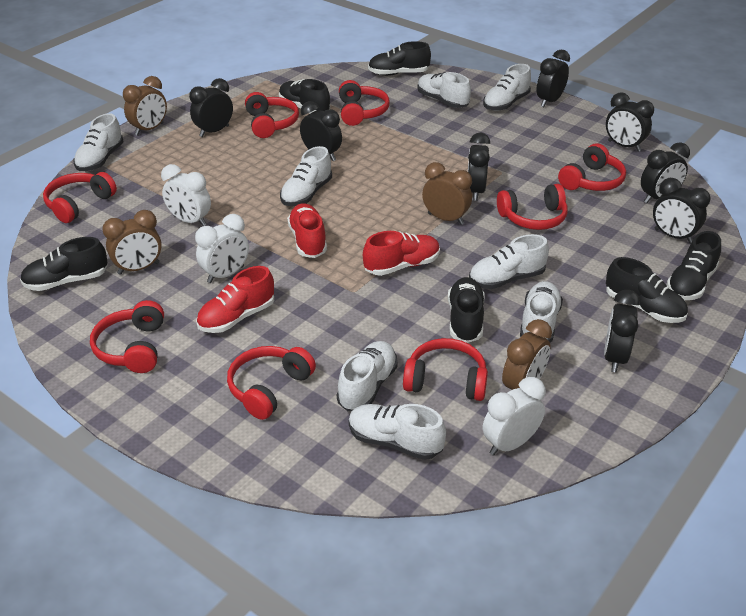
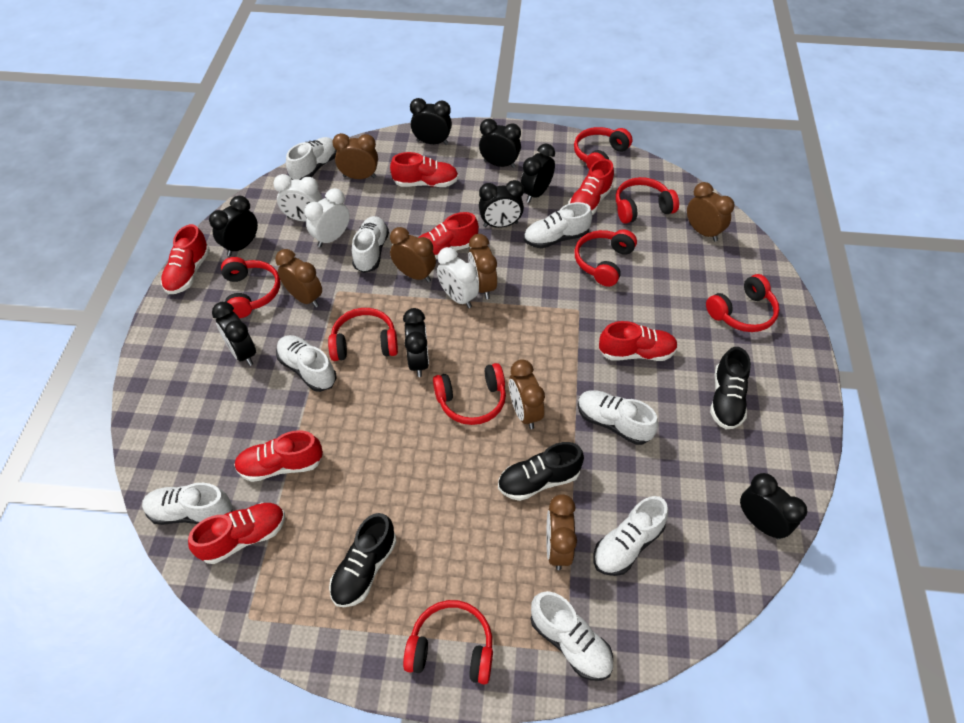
black shoe: 6 -> 3
brown clock: 4 -> 7
red shoe: 3 -> 7

